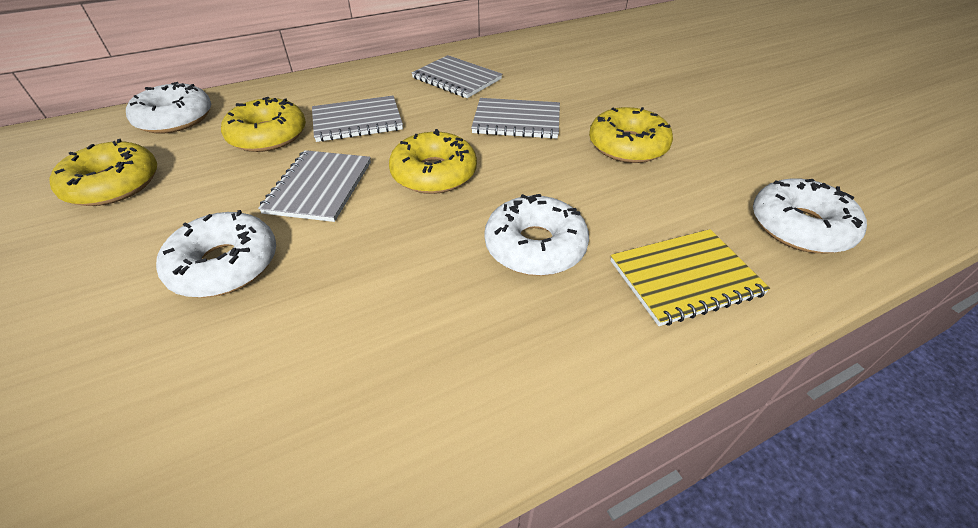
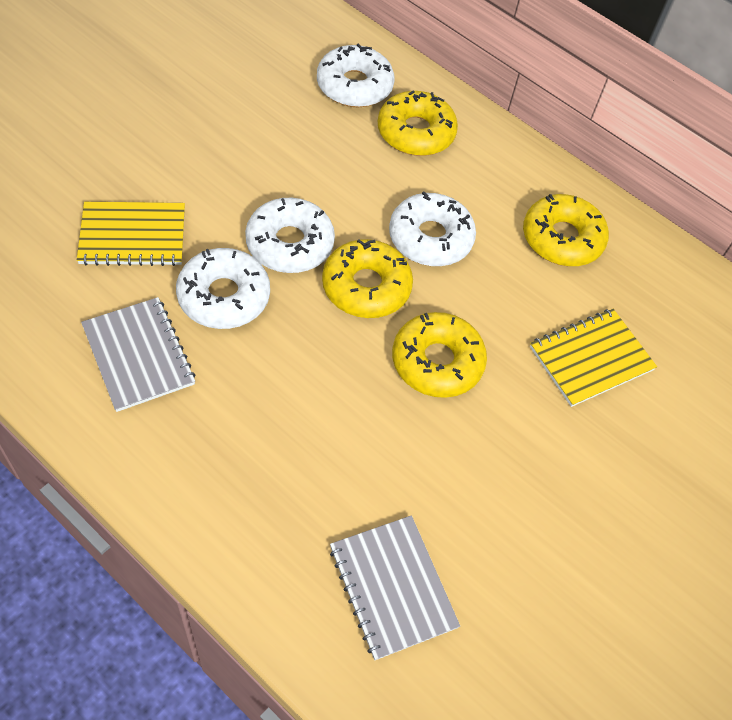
grey notebook: 4 -> 2
yellow notebook: 1 -> 2

